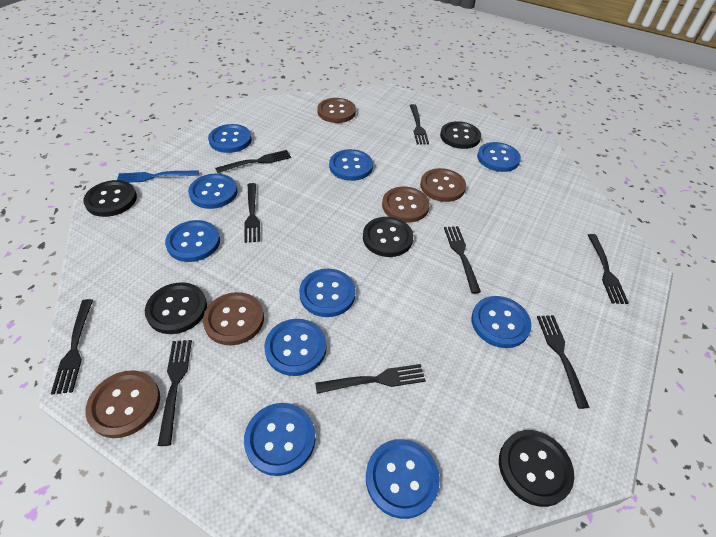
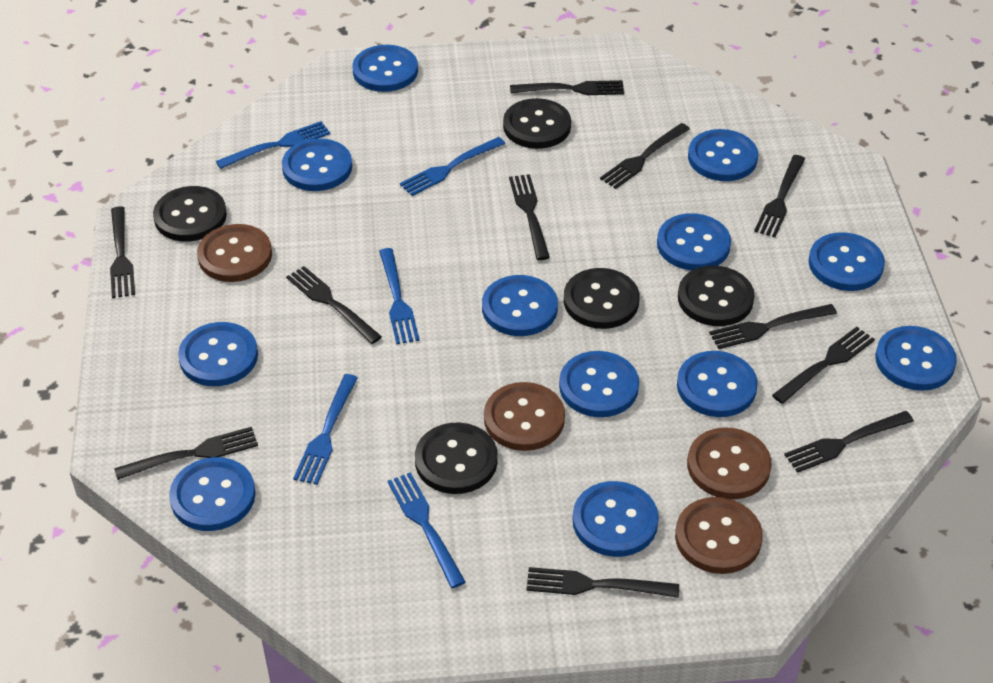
black fork: 9 -> 11
blue button: 10 -> 12
blue fork: 1 -> 5
brown button: 5 -> 4

